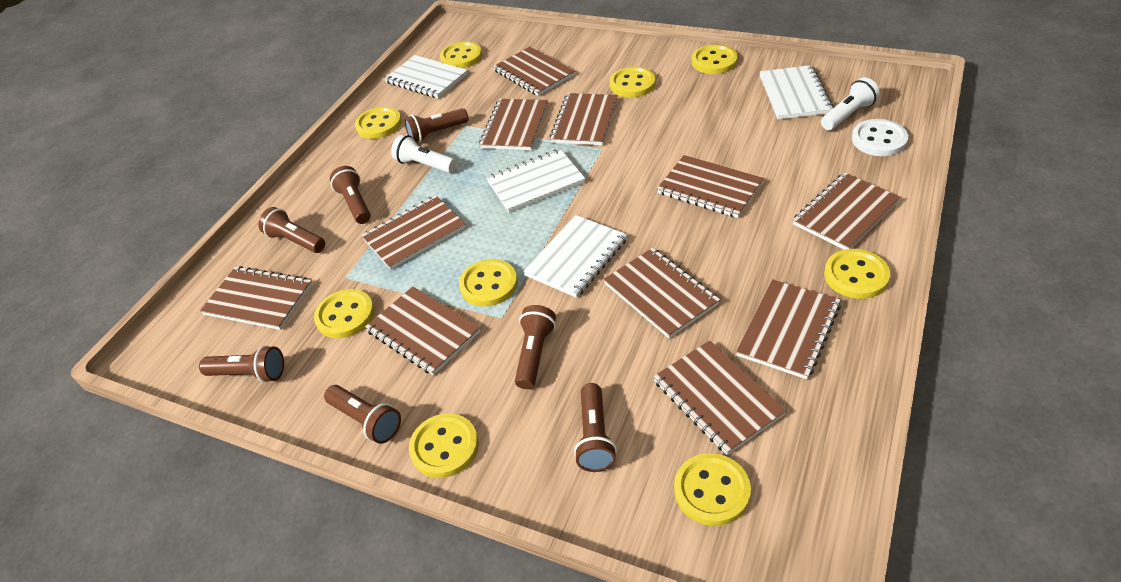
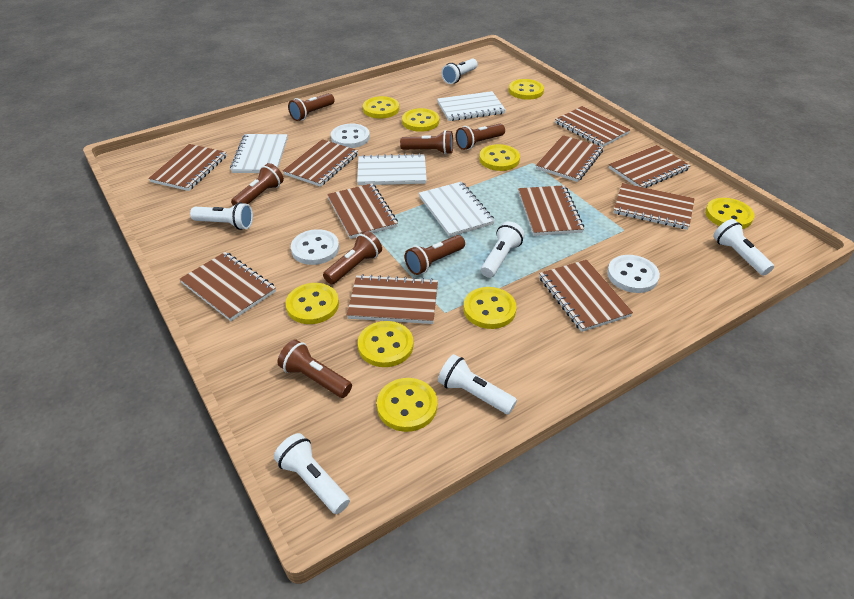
white button: 1 -> 3
white flashlight: 2 -> 6

